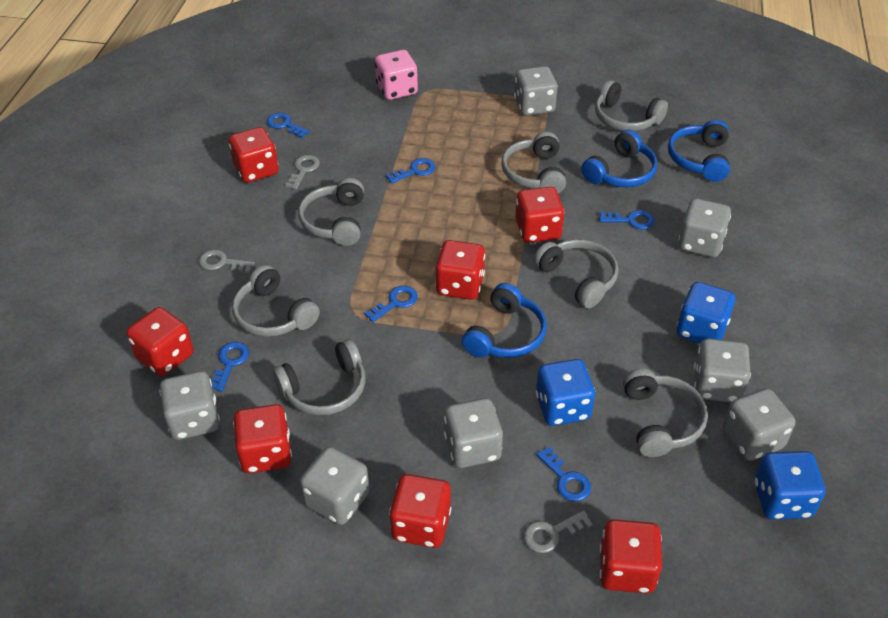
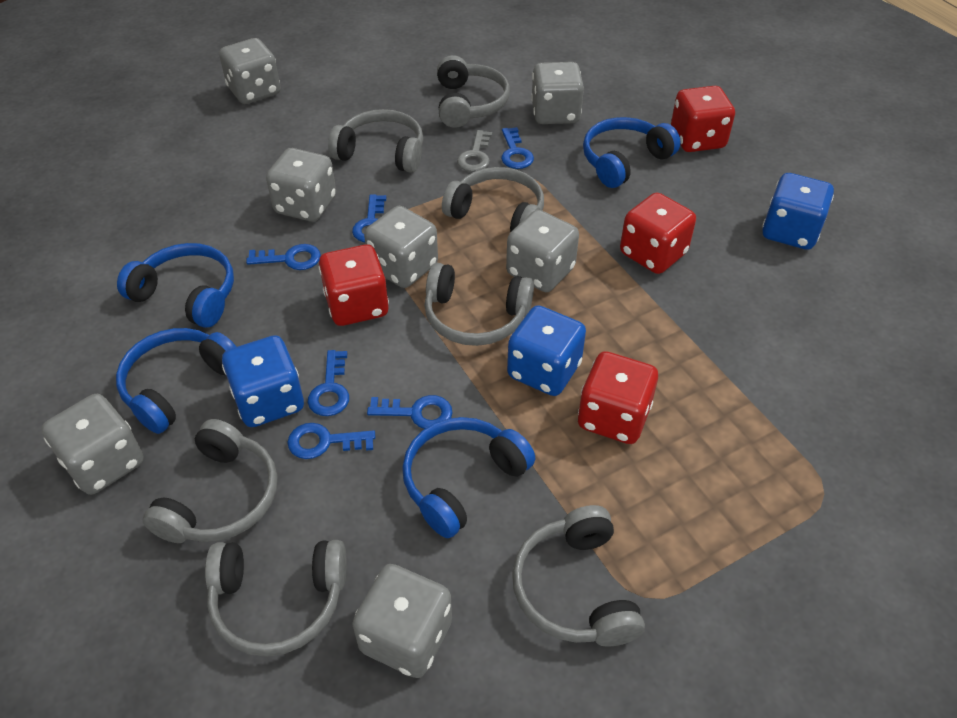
blue headphones: 3 -> 4
grey key: 3 -> 1
pink dice: 1 -> 0
red dice: 7 -> 4

